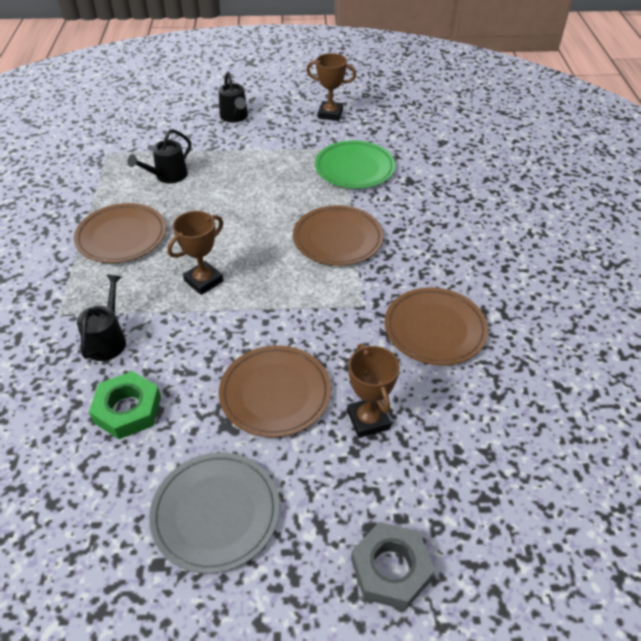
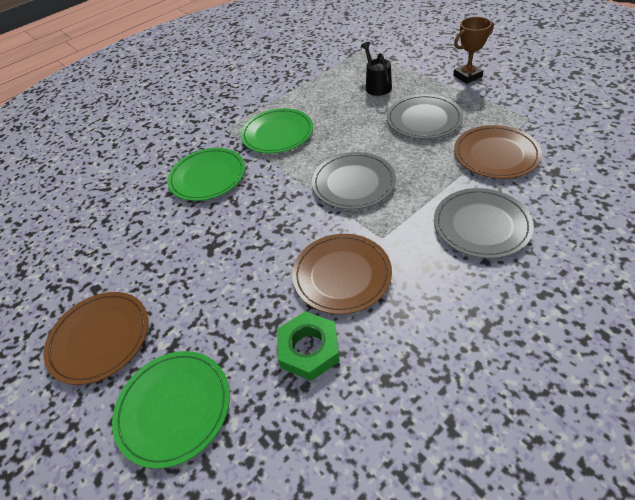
black watering can: 3 -> 1
brown plate: 4 -> 3
brown trophy: 3 -> 1
green plate: 1 -> 3
grey nut: 1 -> 0
grey plate: 1 -> 3

